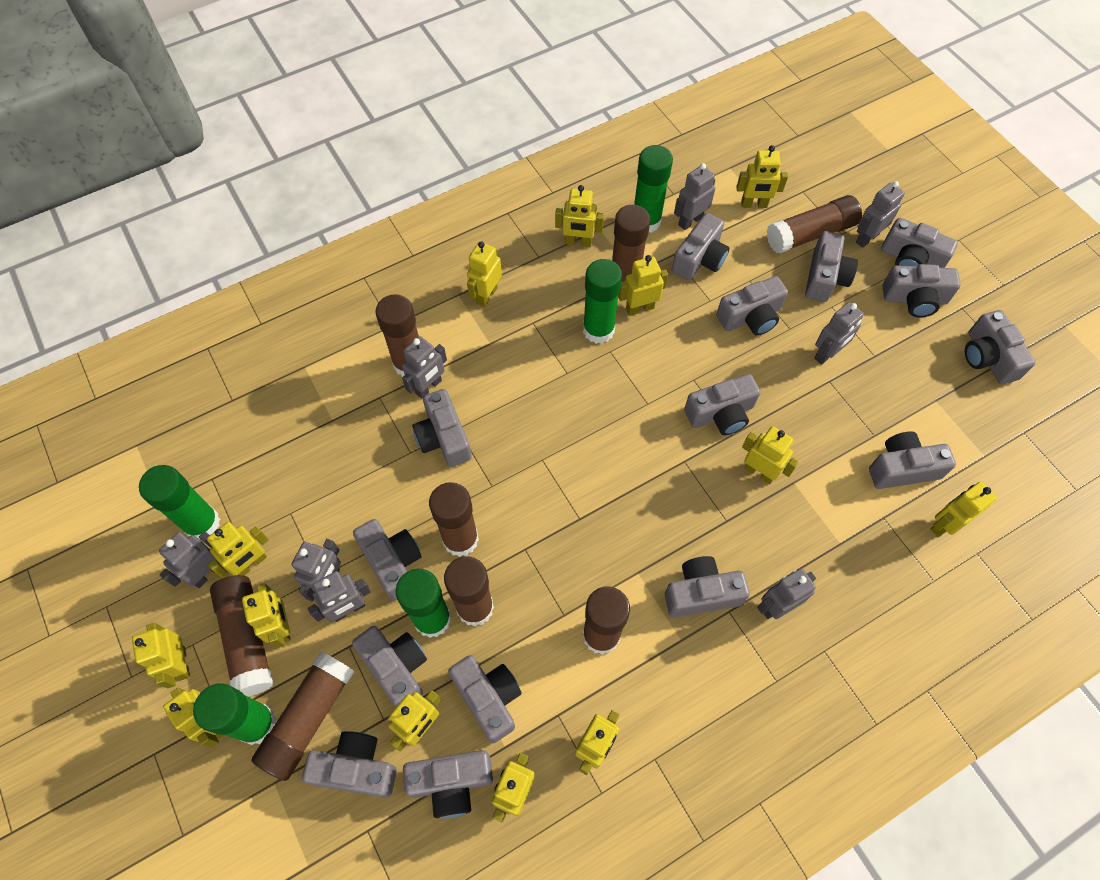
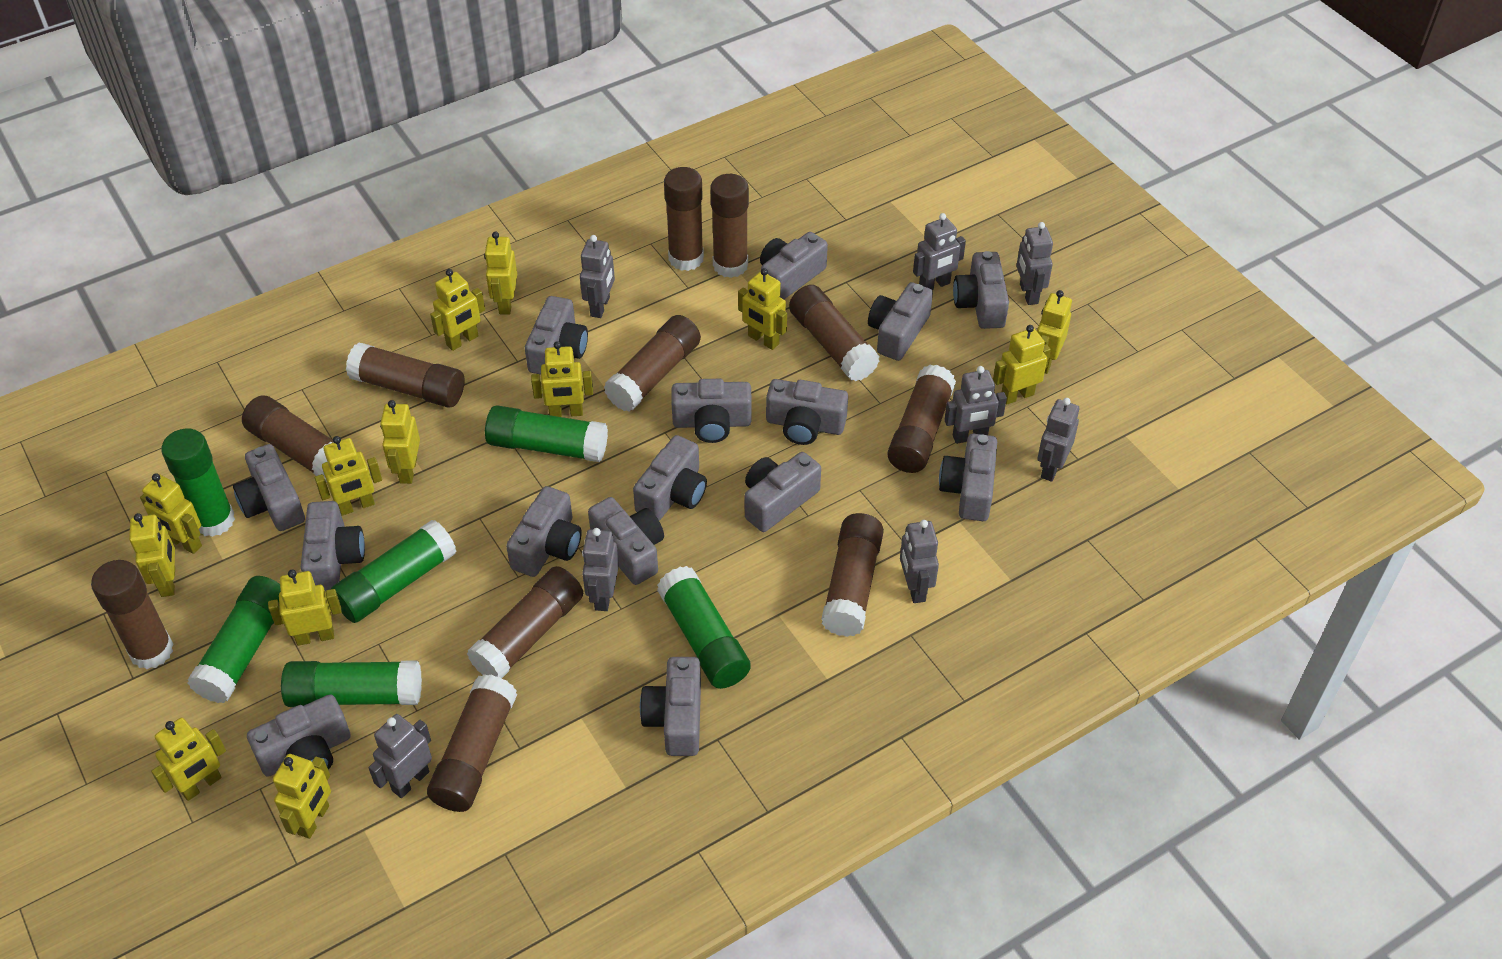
brown glue stick: 8 -> 11
green glue stick: 5 -> 6

